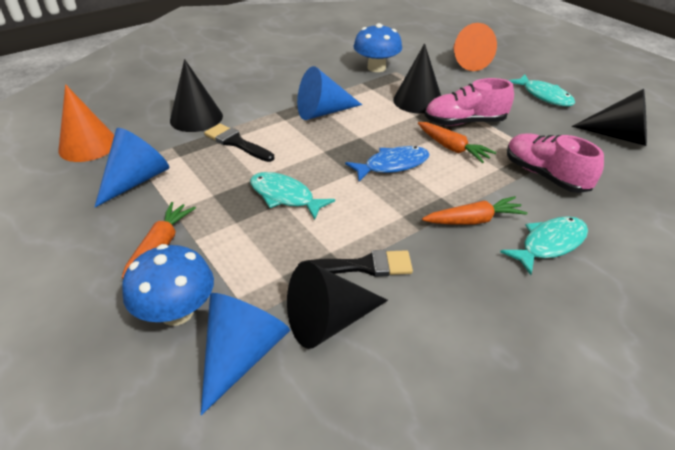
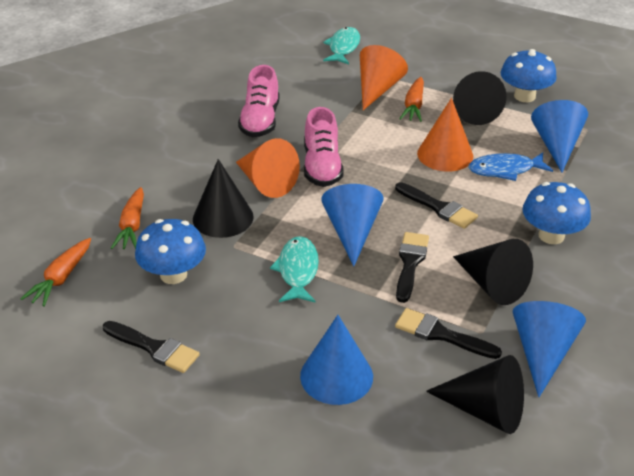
black brush: 2 -> 4
blue cone: 3 -> 4
blue mushroom: 2 -> 3
orange cone: 2 -> 3
turquoise fish: 3 -> 2

